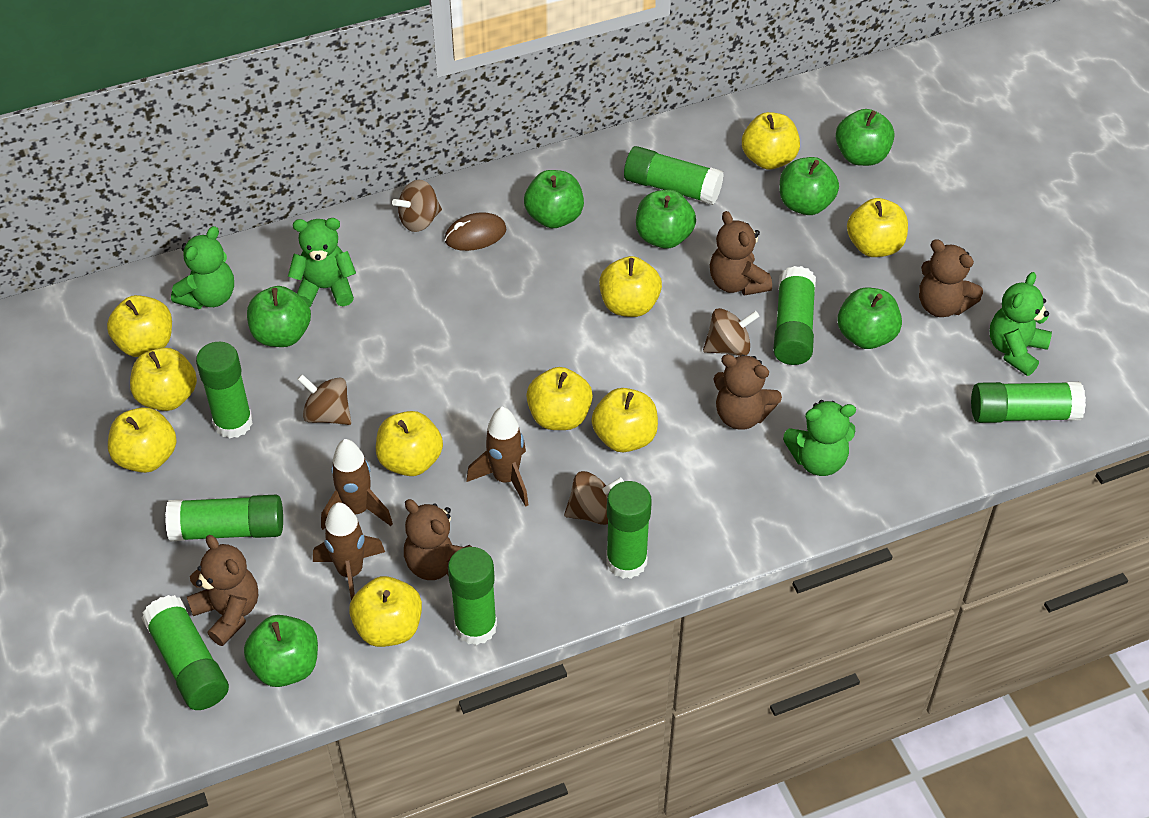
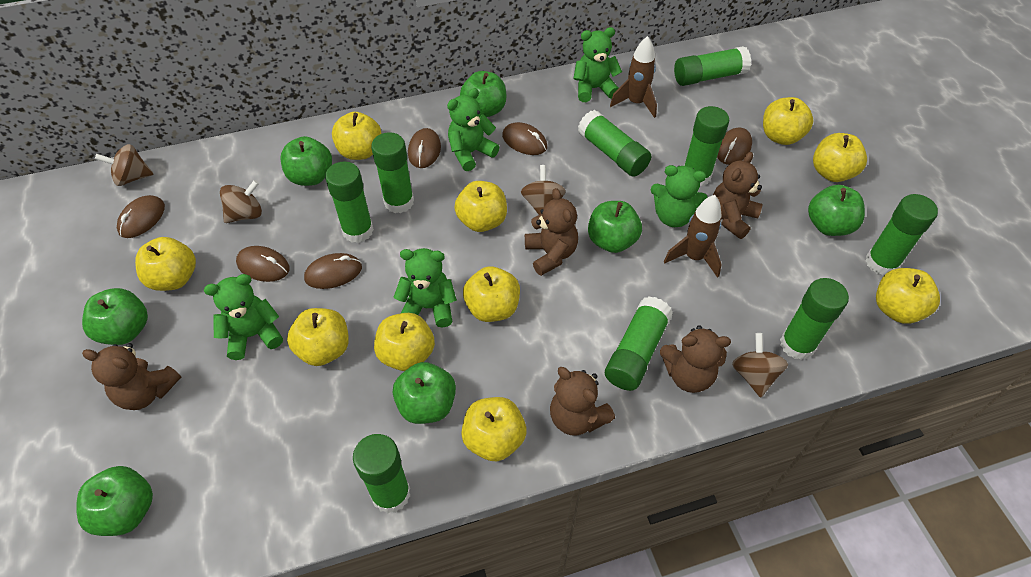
brown mouse: 1 -> 6
brown rocket: 3 -> 2
green glue stick: 8 -> 9
green teddy bear: 4 -> 5

